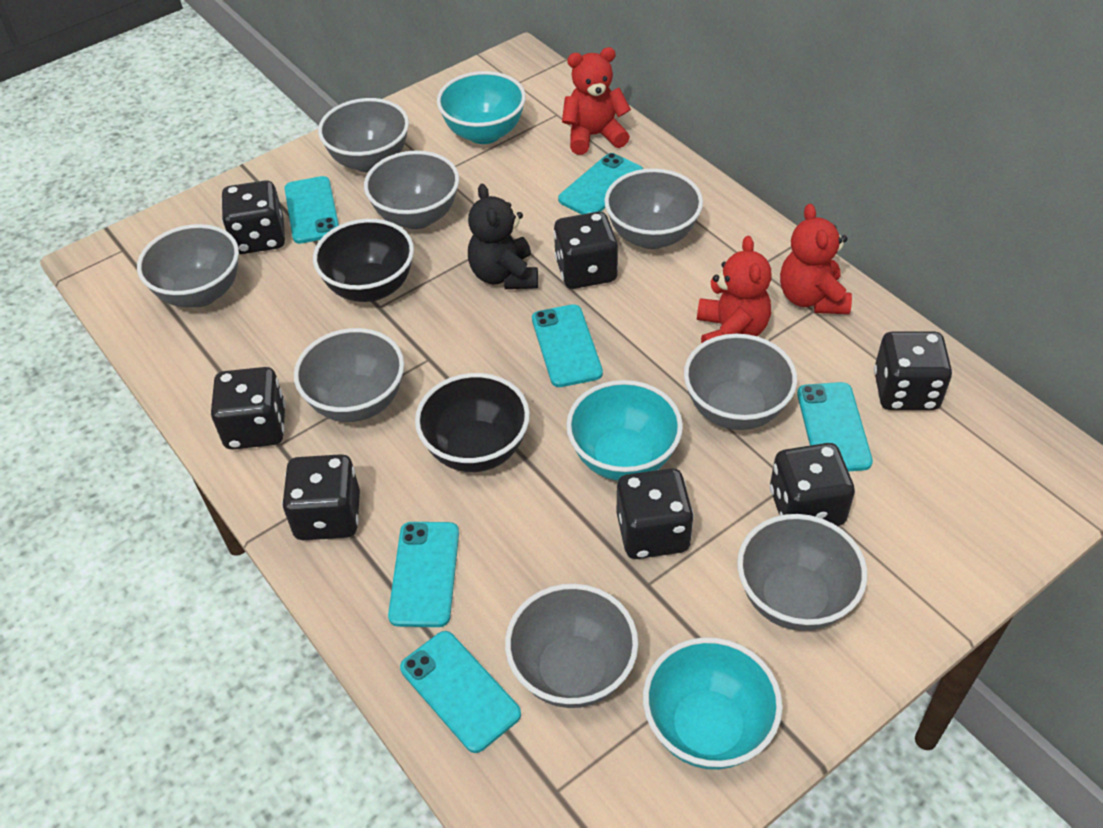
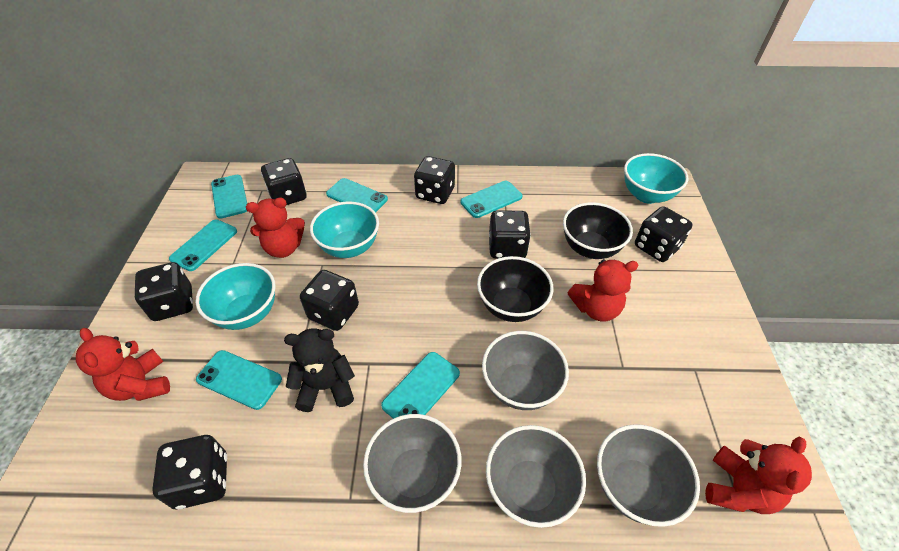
grey bowl: 8 -> 4
red teddy bear: 3 -> 4

